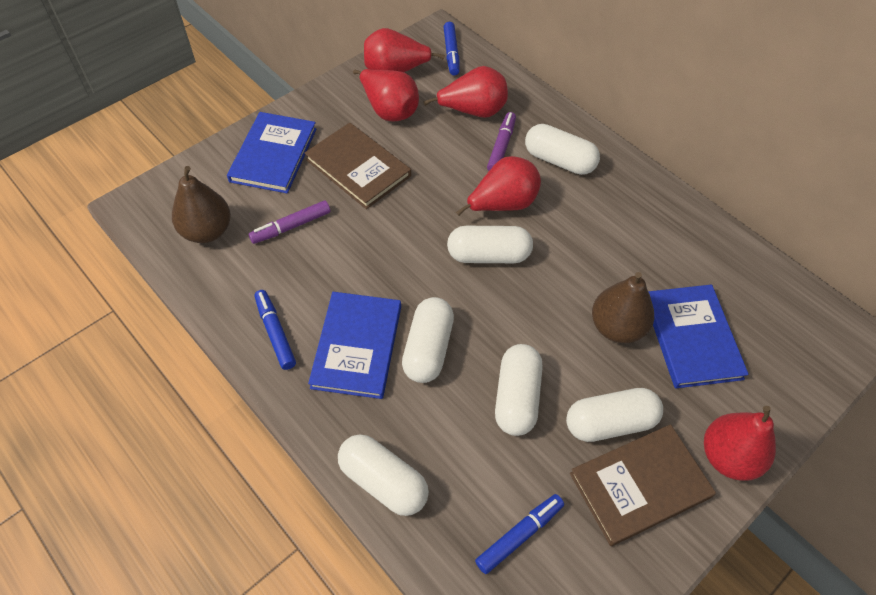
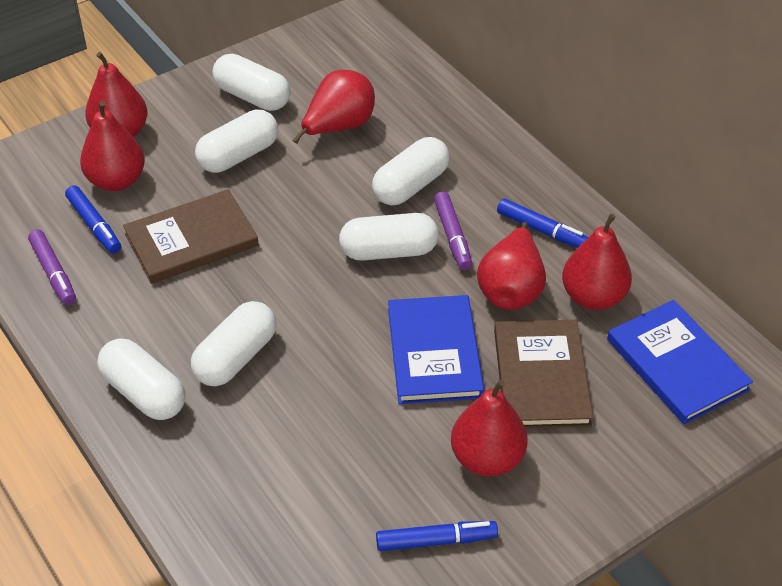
blue book: 3 -> 2
brown pear: 2 -> 0
red pear: 5 -> 6

